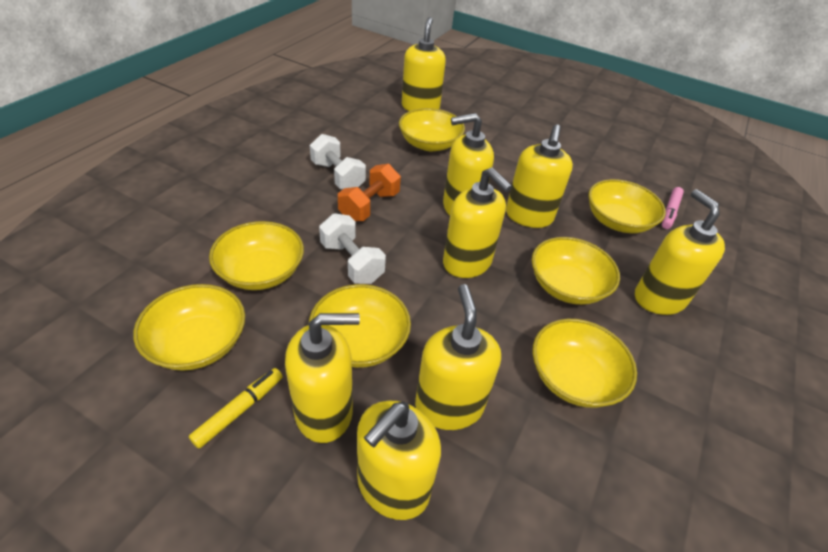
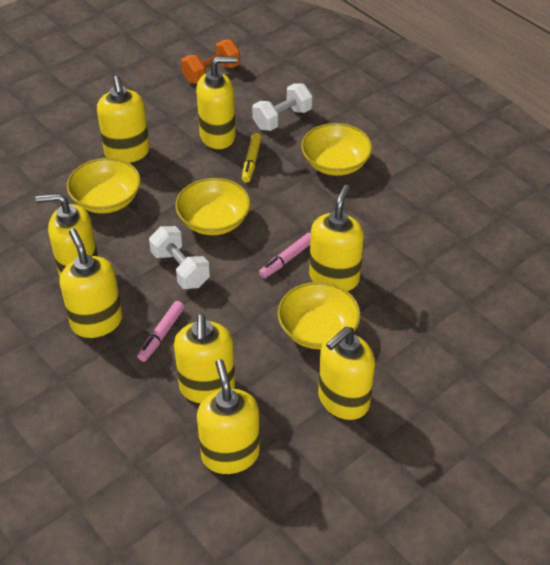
pink marker: 1 -> 2
yellow bowl: 7 -> 4

